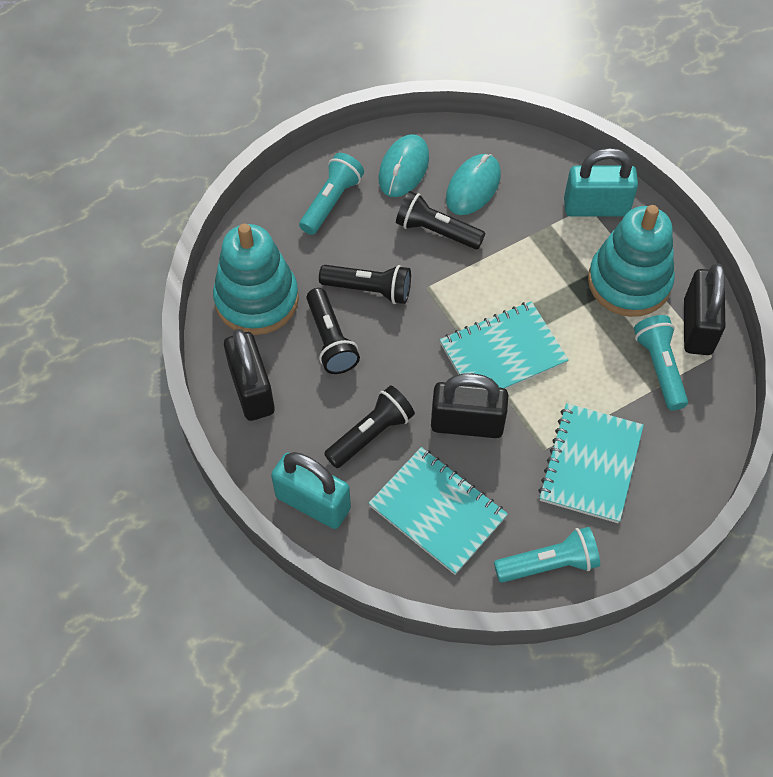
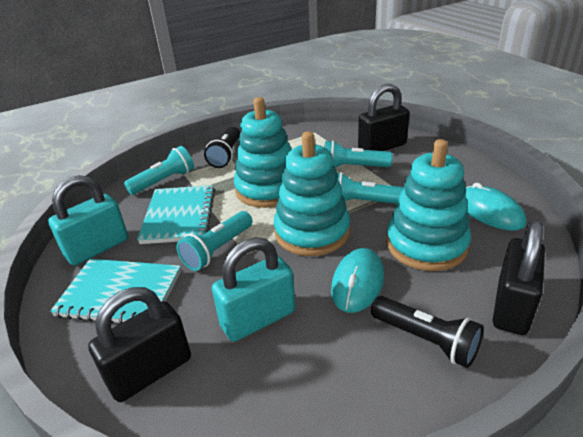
black flashlight: 4 -> 2
turquoise flashlight: 3 -> 4
turquoise notebook: 3 -> 2
turquoise stacking toy: 2 -> 3

